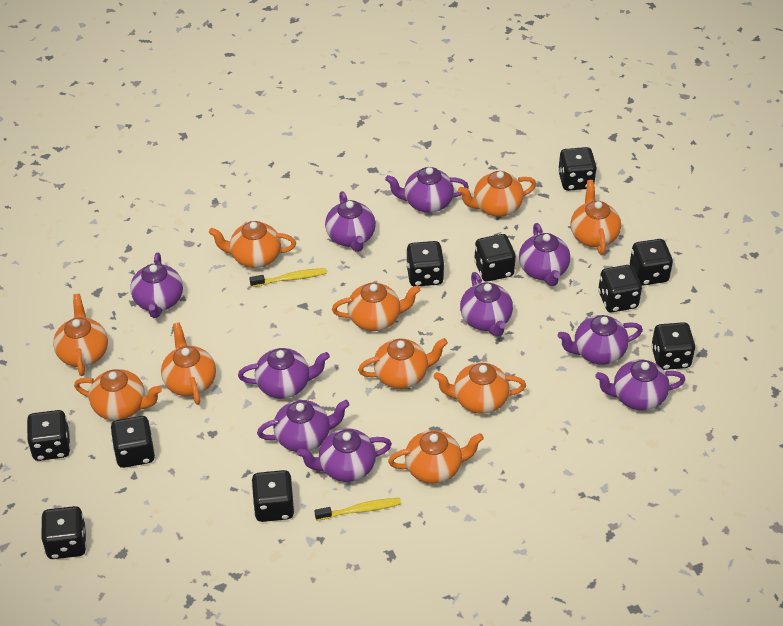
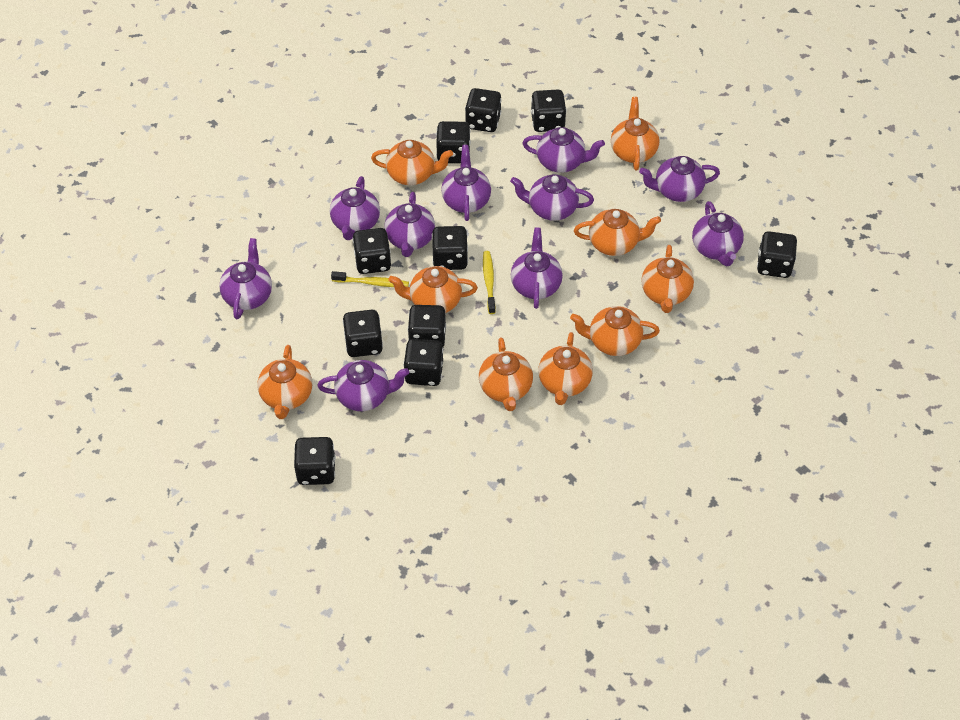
orange teapot: 10 -> 9

